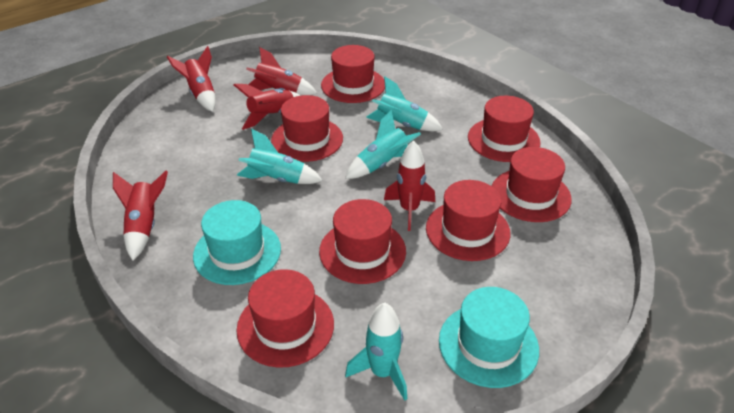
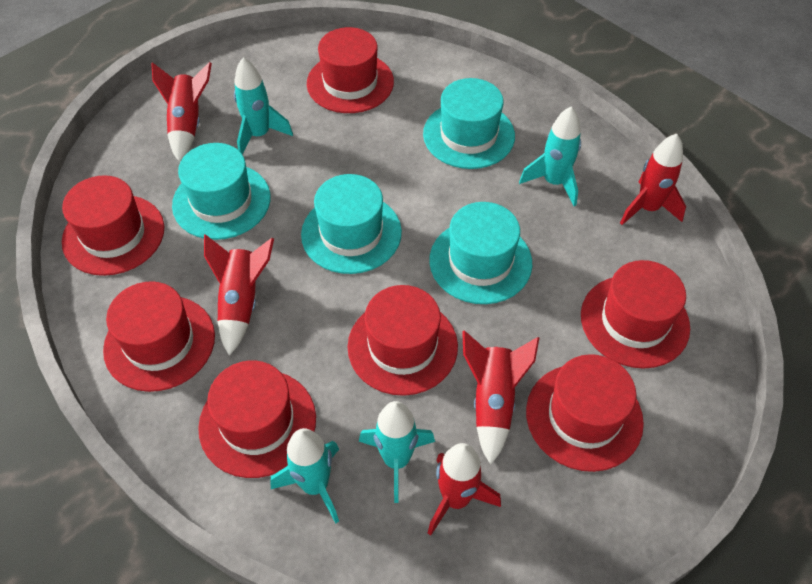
turquoise hat: 2 -> 4

